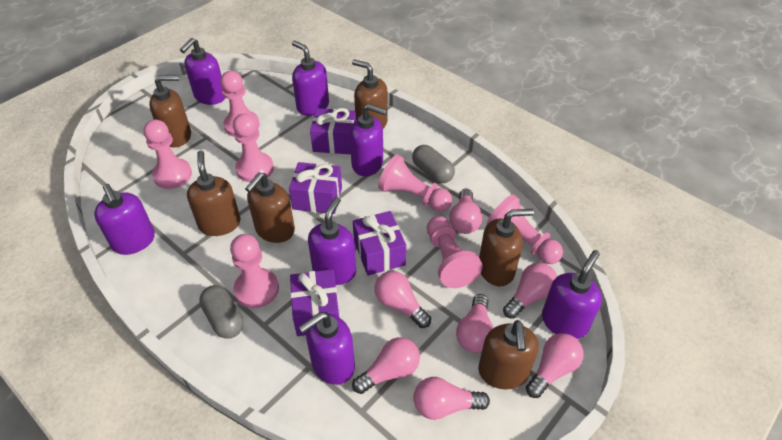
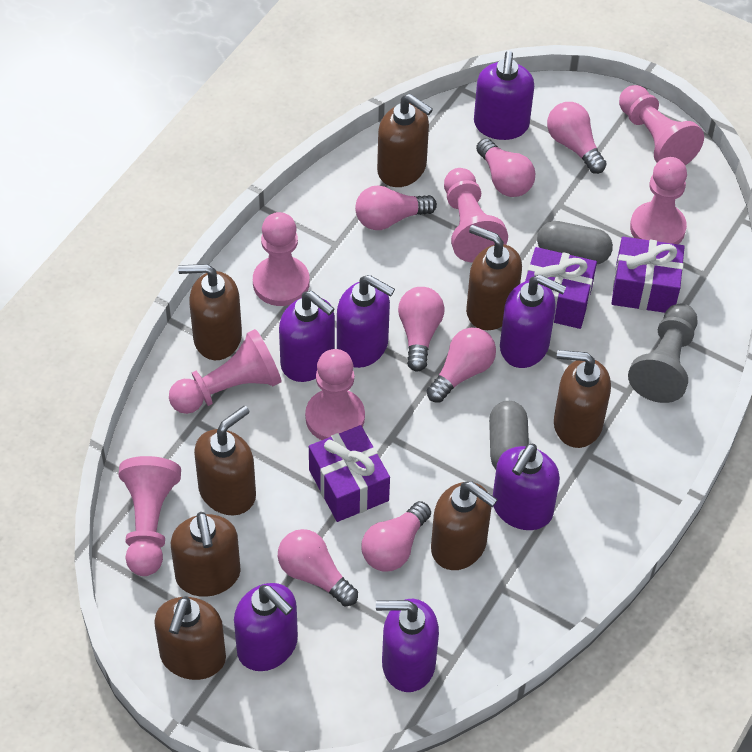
brown soap dispenser: 6 -> 8
grey pawn: 0 -> 1
purple gift: 4 -> 3

